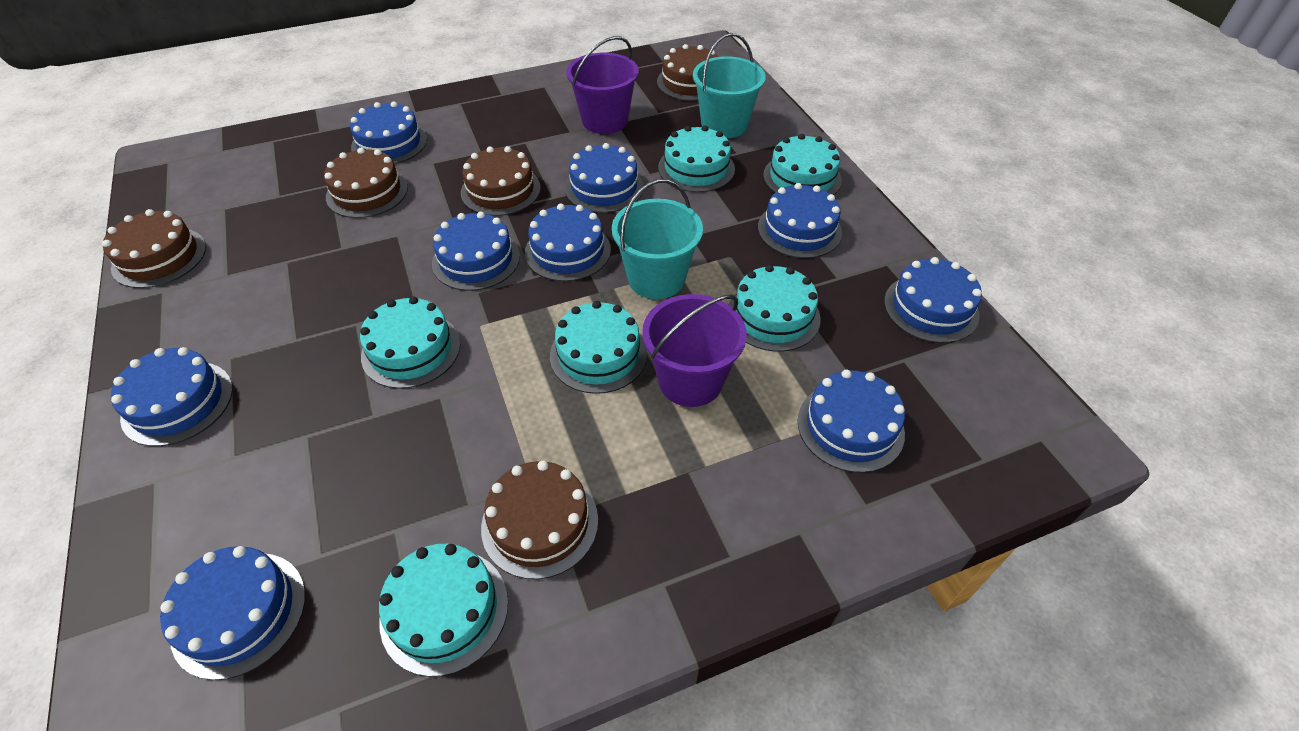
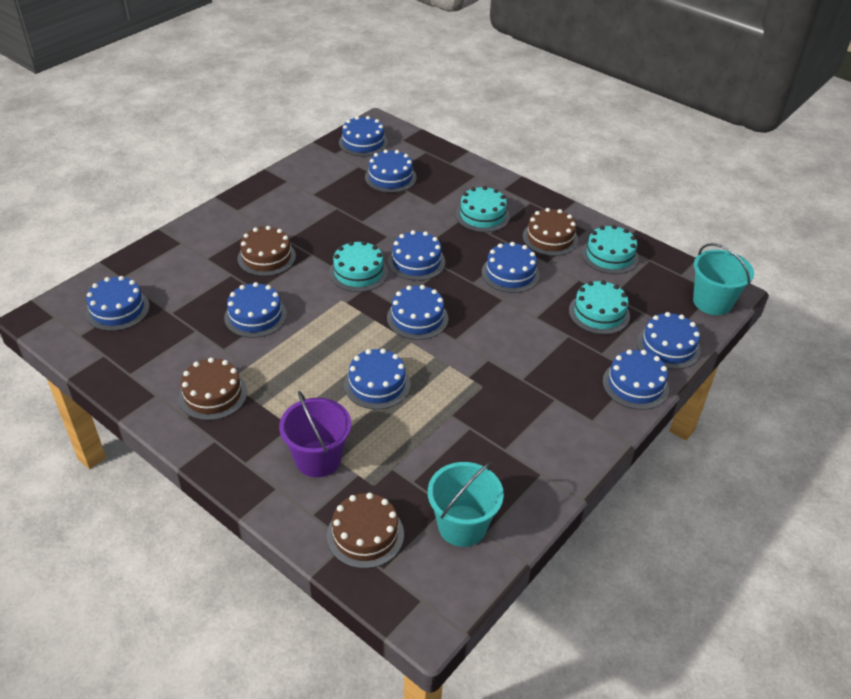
blue cake: 9 -> 10
brown cake: 5 -> 4
purple bucket: 2 -> 1
turquoise cake: 6 -> 4

